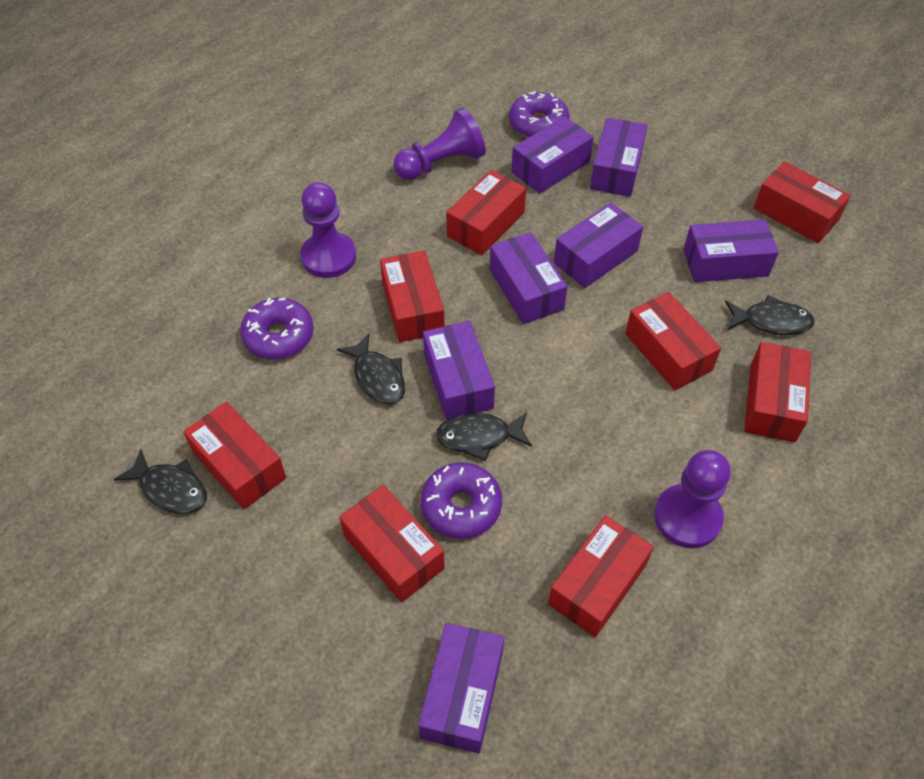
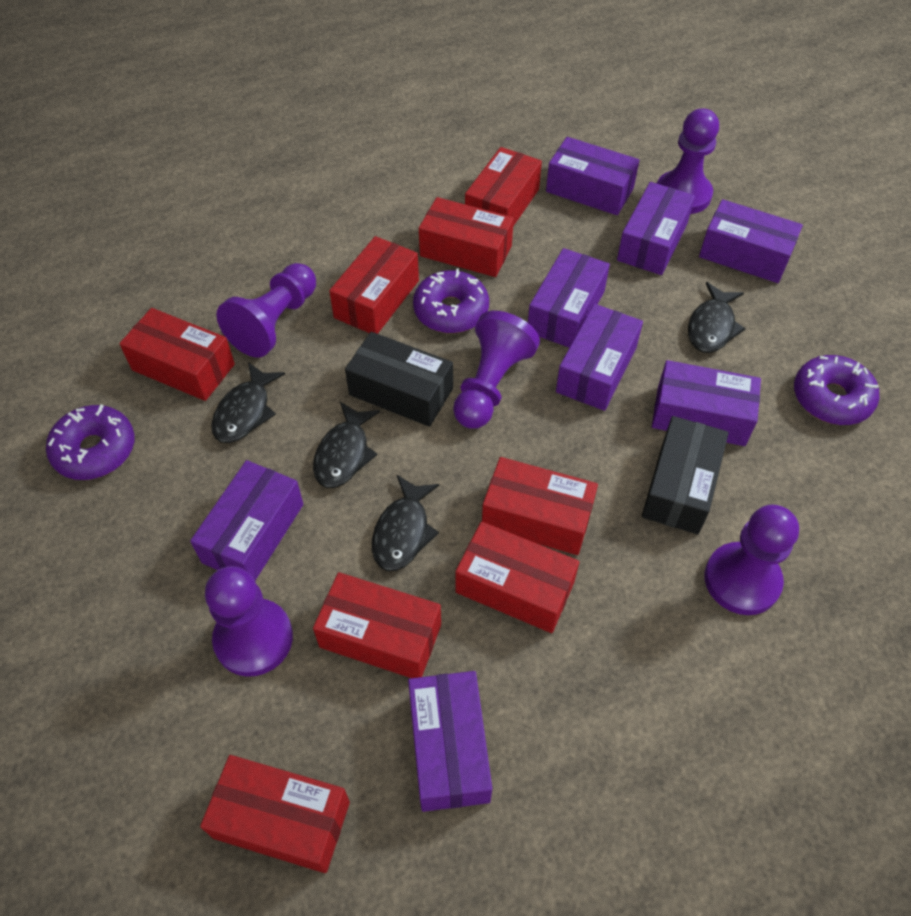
black box: 0 -> 2
purple box: 7 -> 8
purple pawn: 3 -> 5

